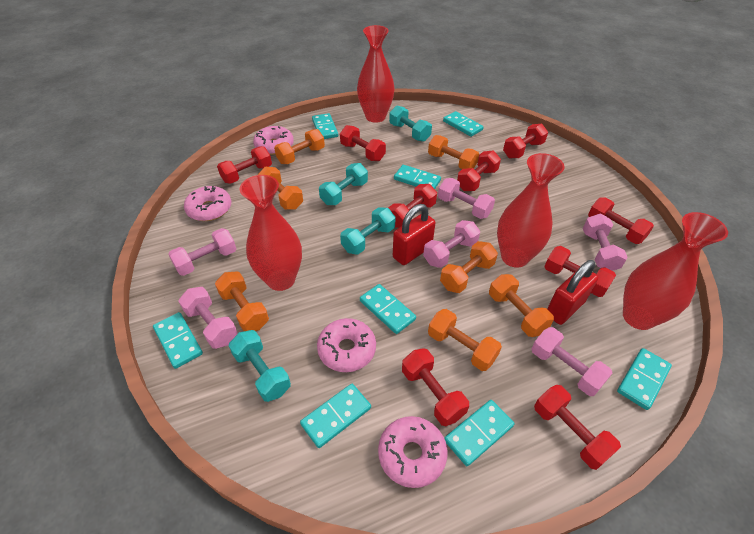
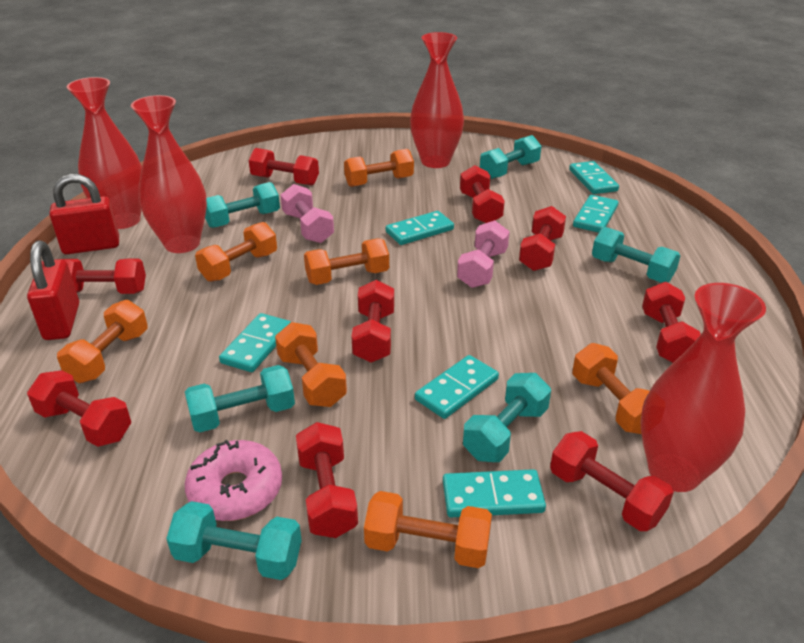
pink donut: 4 -> 1
pink dumbbell: 6 -> 2
turquoise domino: 8 -> 6
turquoise dumbbell: 4 -> 6

